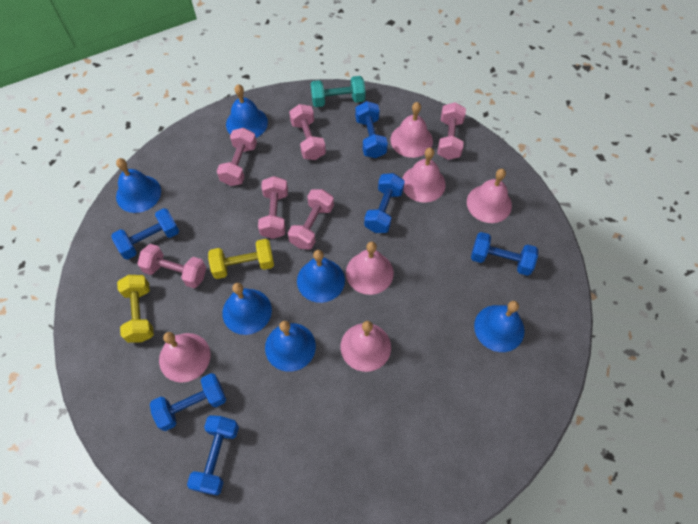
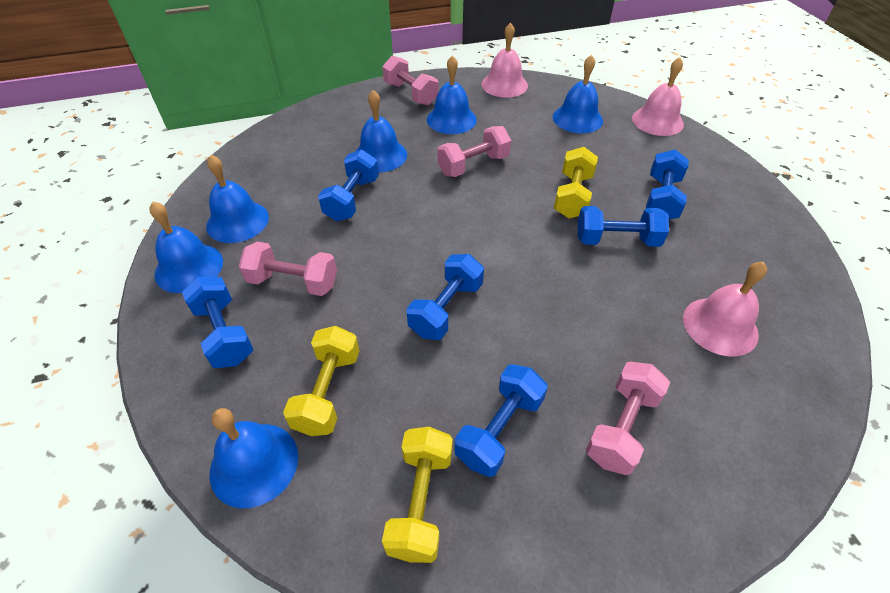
pink bell: 6 -> 3
pink dumbbell: 6 -> 4
turquoise dumbbell: 1 -> 0
yellow dumbbell: 2 -> 3

